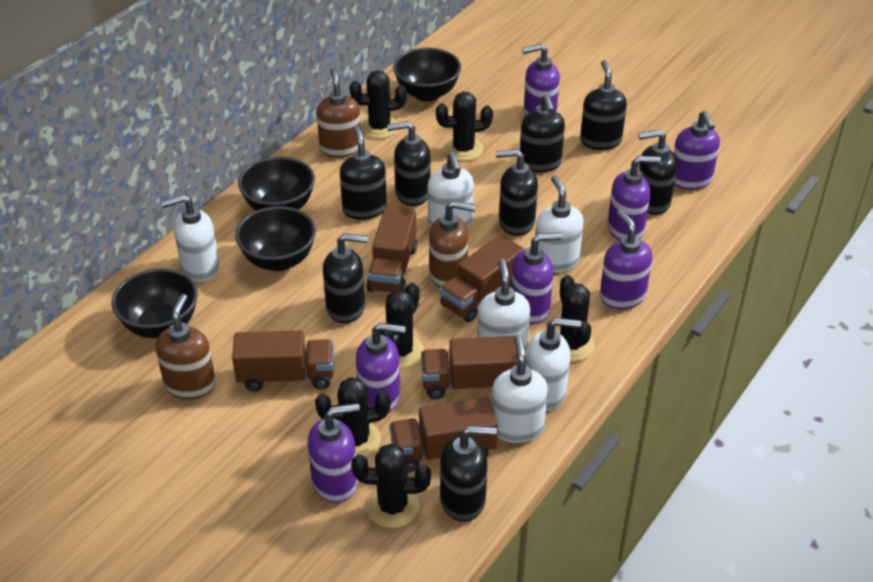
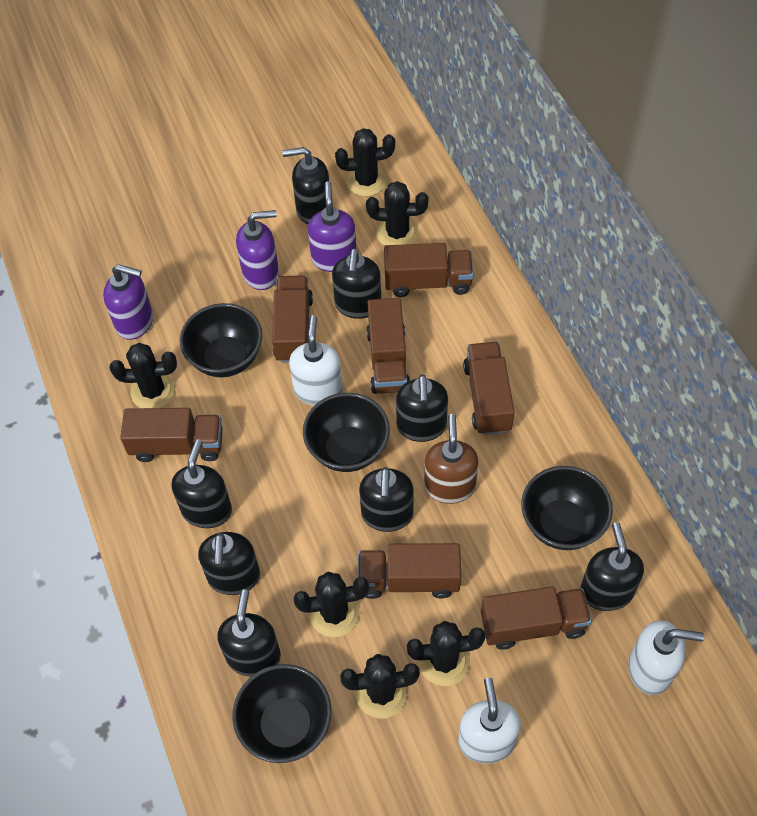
brown soap dispenser: 3 -> 1
brown truck: 5 -> 7
purple soap dispenser: 7 -> 3
white soap dispenser: 6 -> 3

